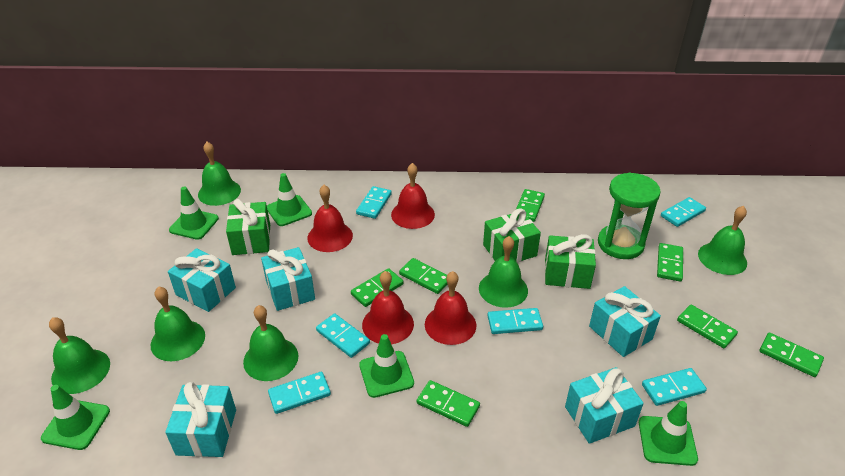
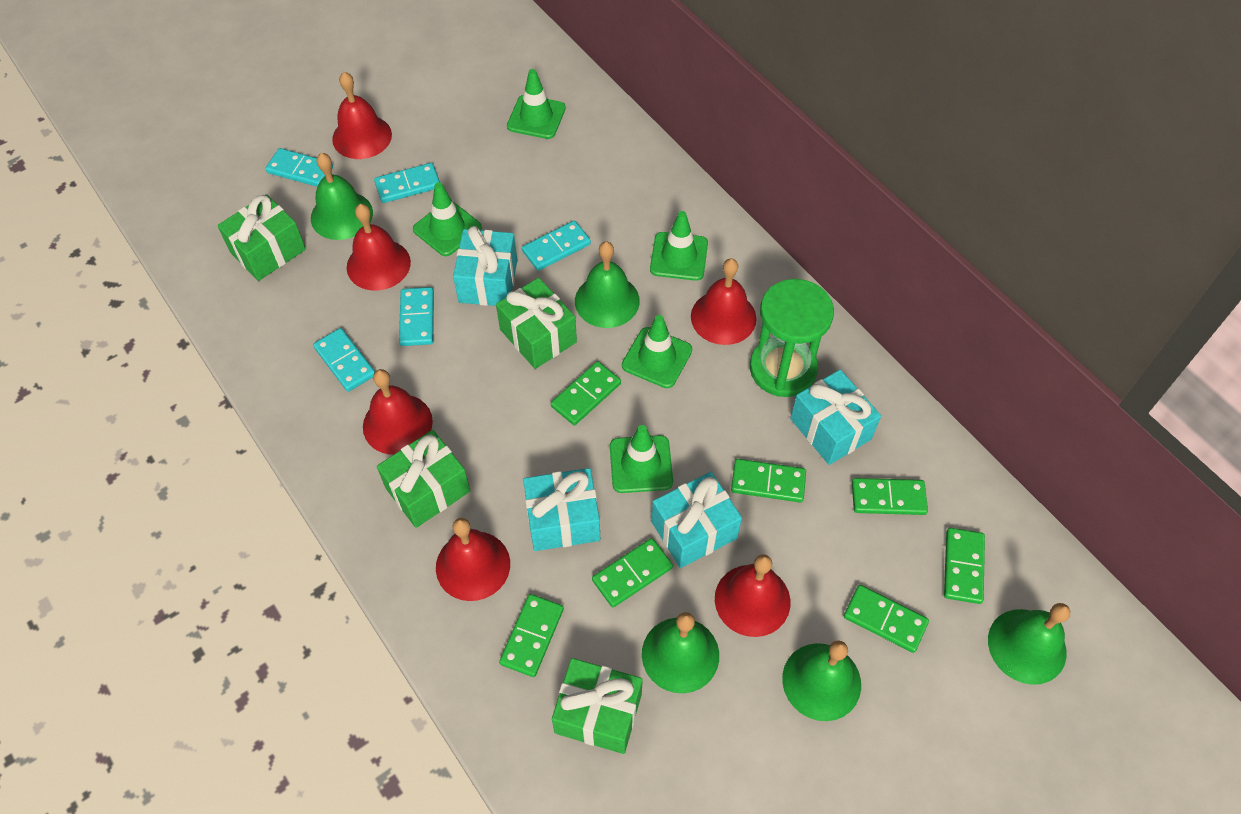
green bell: 6 -> 5
green gift: 3 -> 4
red bell: 4 -> 6
turquoise domino: 6 -> 5
turquoise gift: 5 -> 4

